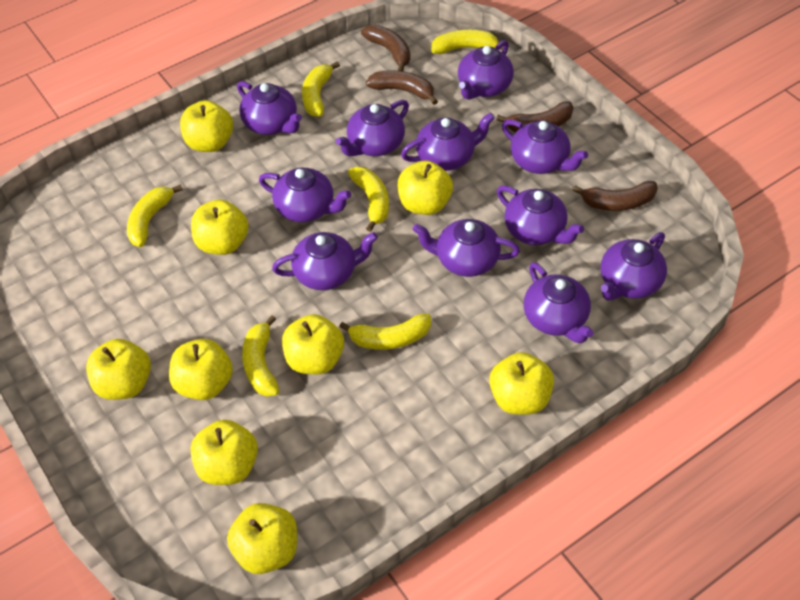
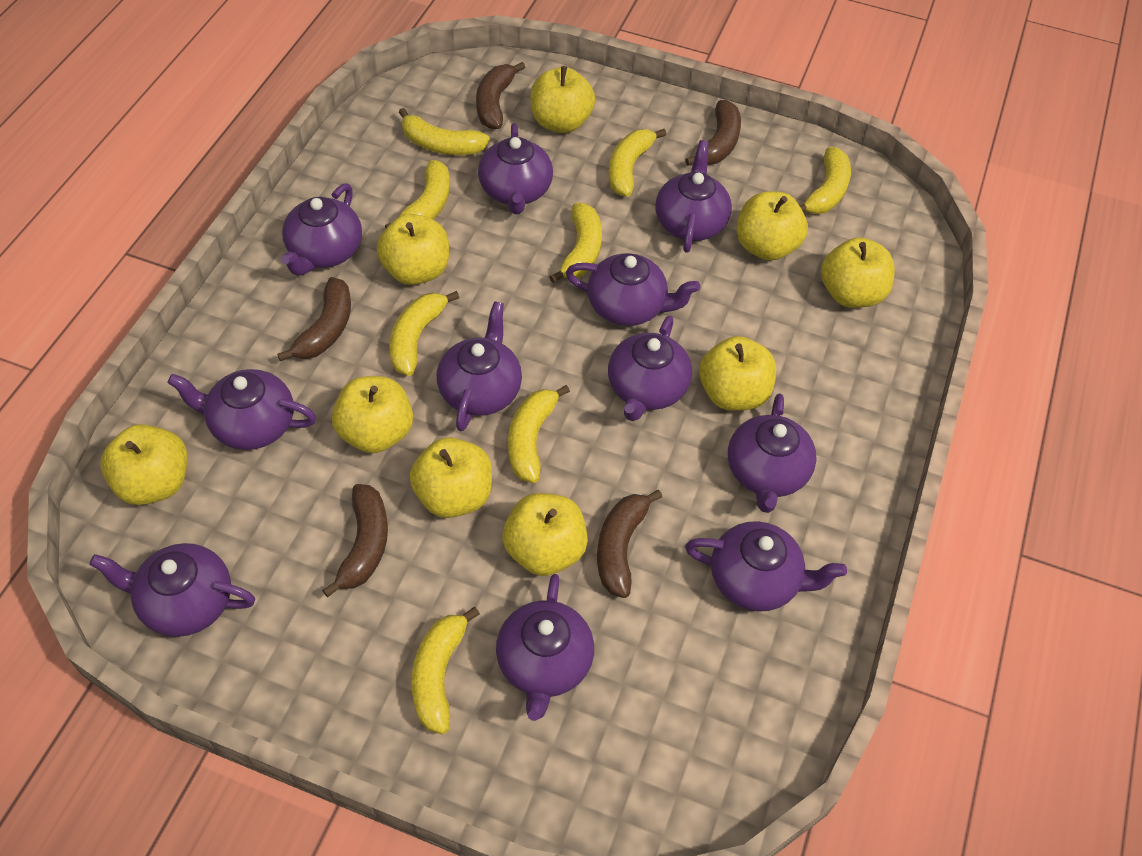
brown banana: 4 -> 5
yellow banana: 6 -> 8

